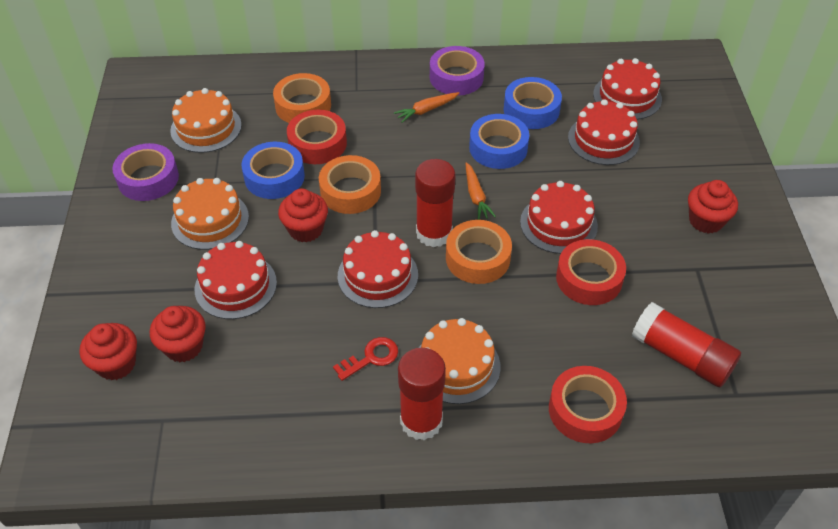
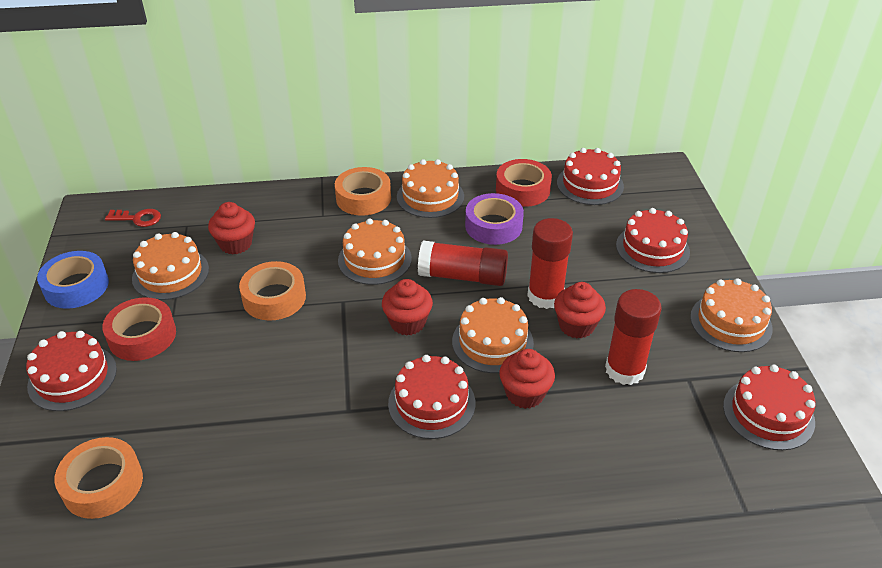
blue tape: 3 -> 1
orange cake: 3 -> 5
orange carrot: 2 -> 0
purple tape: 2 -> 1
red tape: 3 -> 2

